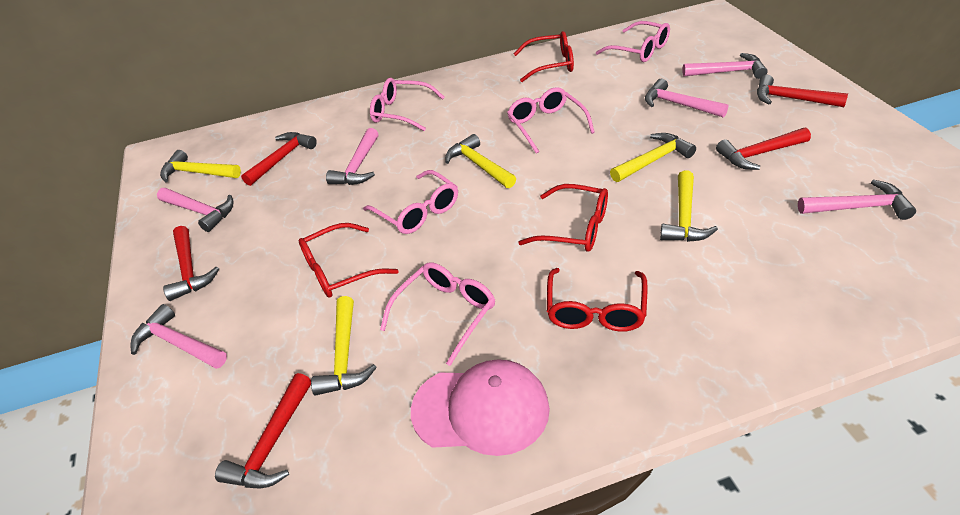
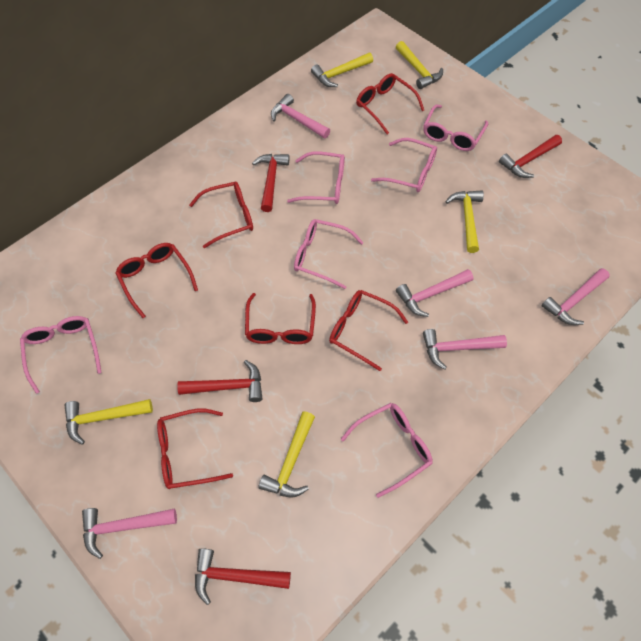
pink cap: 1 -> 0
pink glasses: 5 -> 6
pink hammer: 6 -> 5
red glasses: 4 -> 6
red hammer: 5 -> 4

